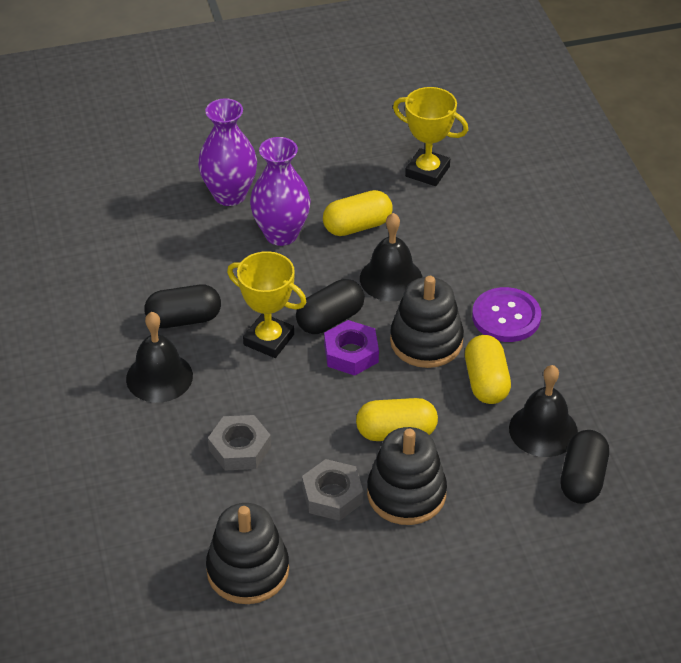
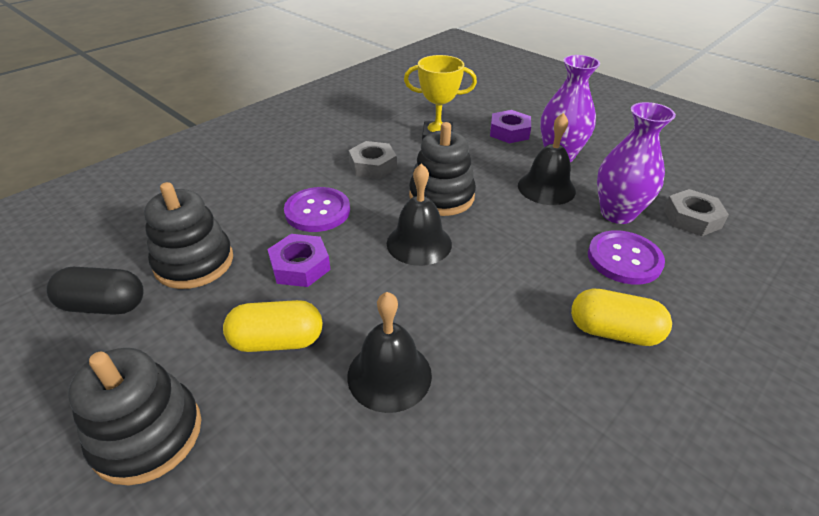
black capsule: 3 -> 1
purple button: 1 -> 2
purple nut: 1 -> 2
yellow capsule: 3 -> 2
yellow trophy: 2 -> 1

